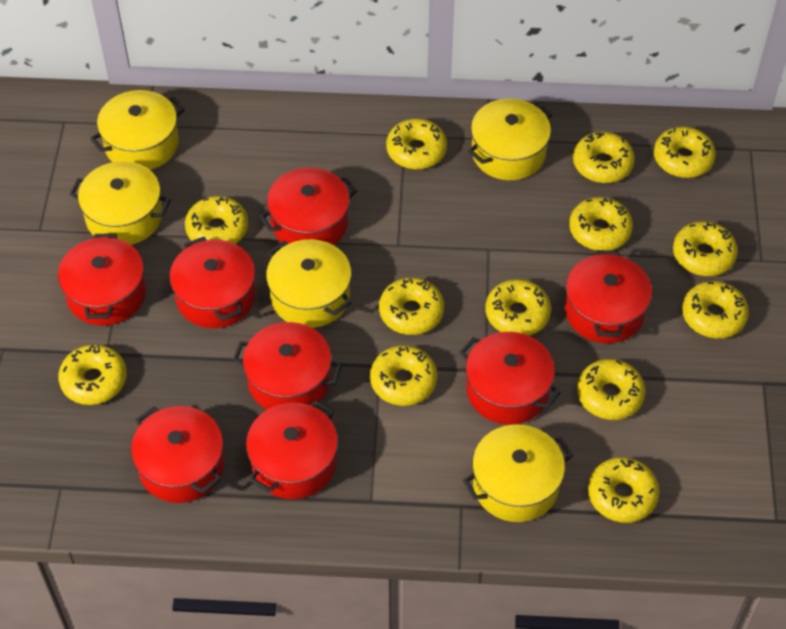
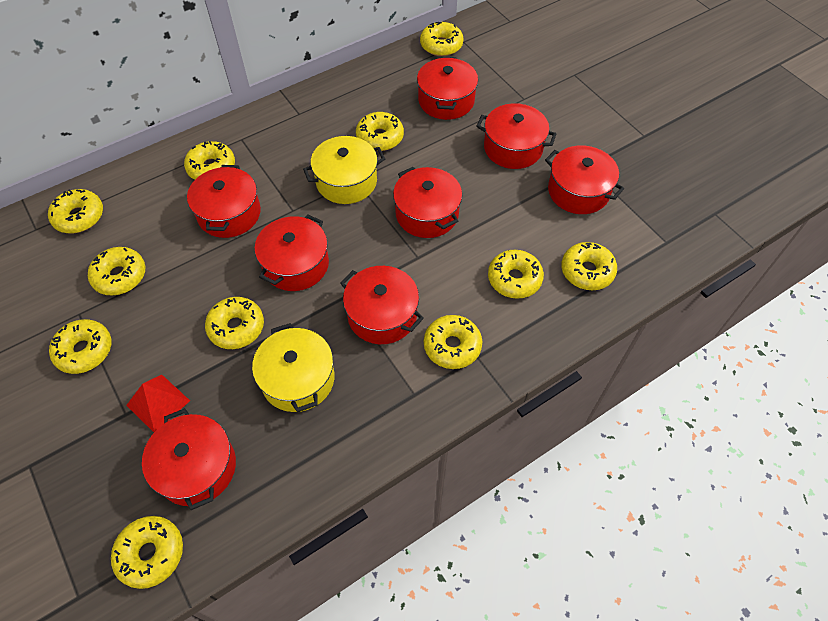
red pyramid: 0 -> 1
yellow donut: 13 -> 11
yellow pot: 5 -> 2

